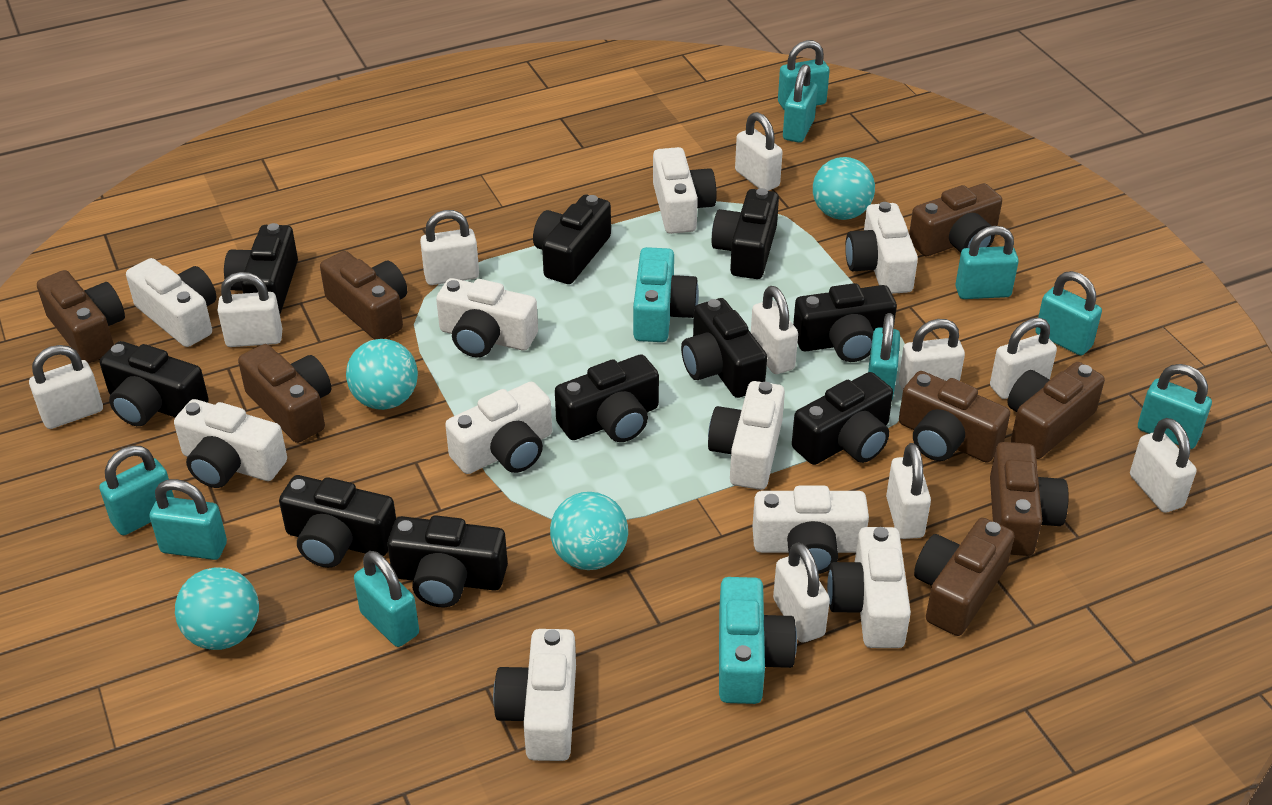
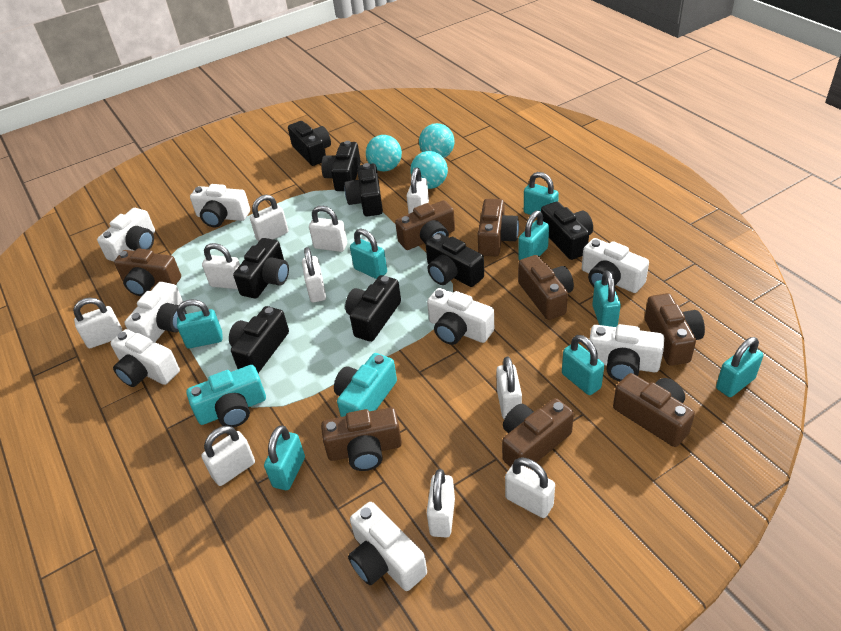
black camera: 10 -> 8
turquoise ball: 4 -> 3
turquoise padlock: 9 -> 8
white camera: 10 -> 8

